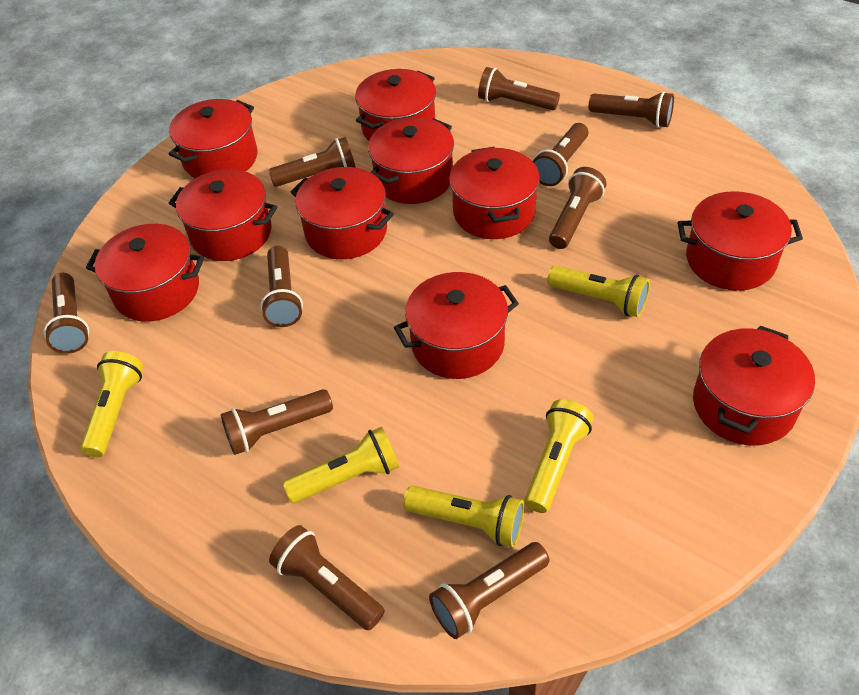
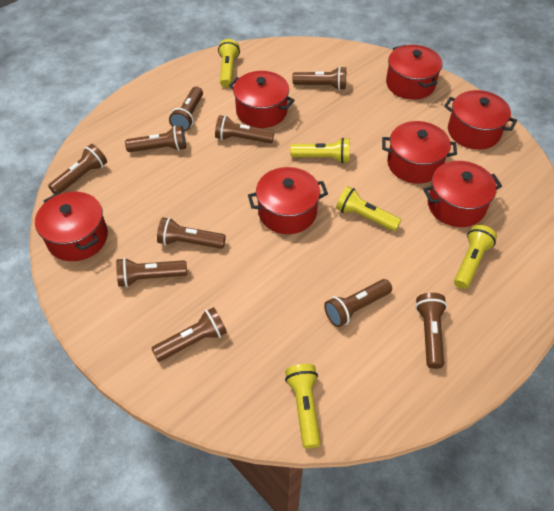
red pot: 10 -> 7

